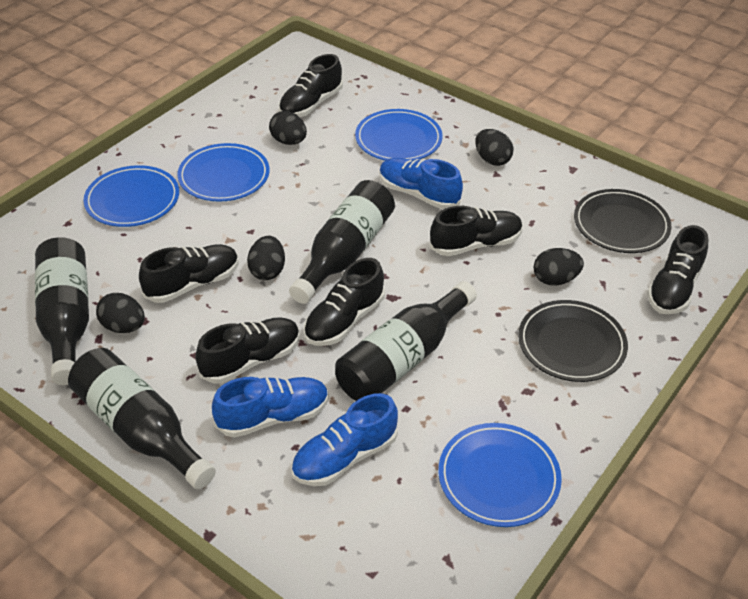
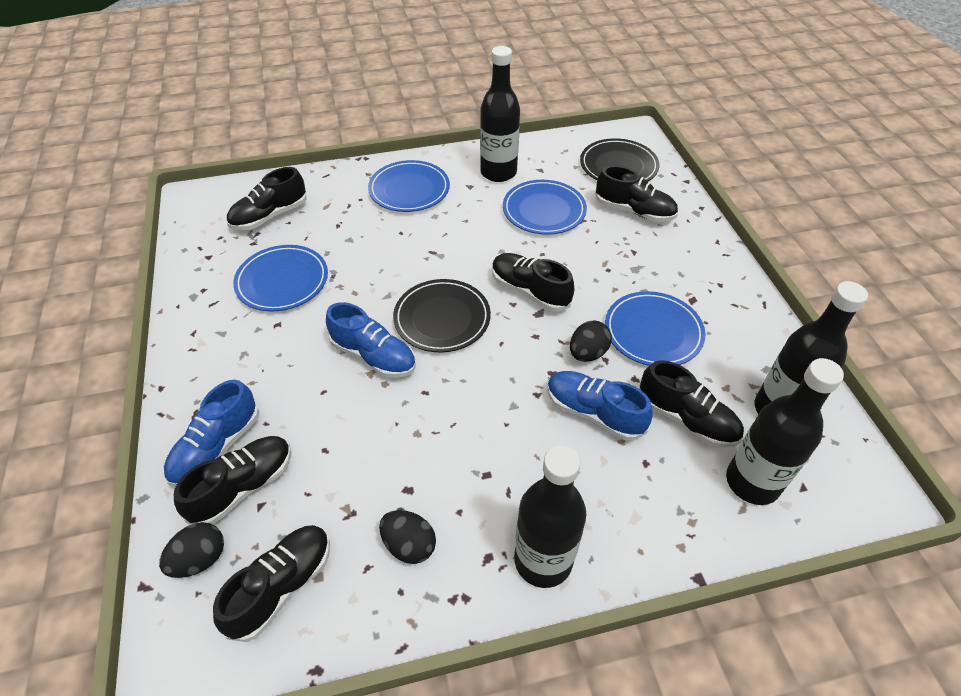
black egg: 5 -> 3

